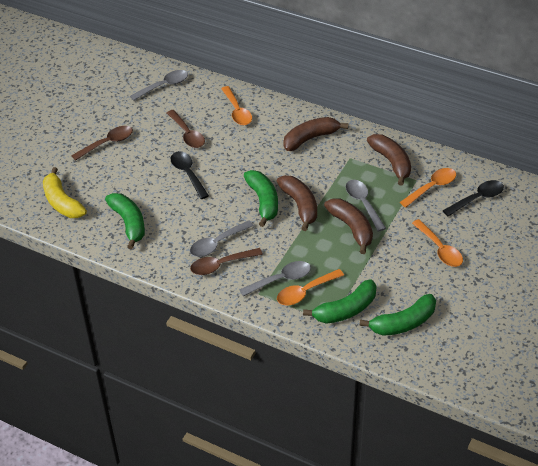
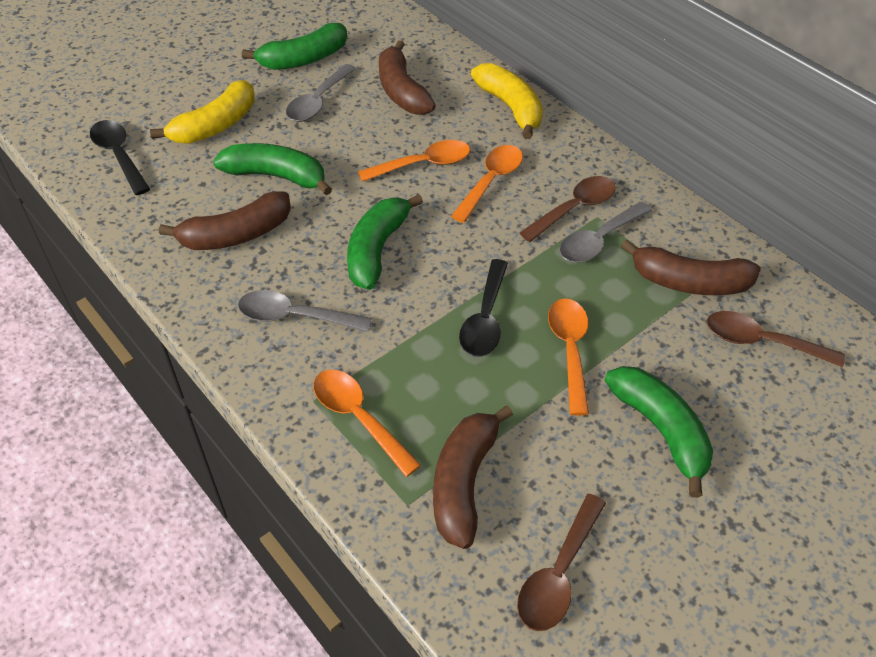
grey spoon: 4 -> 3
yellow banana: 1 -> 2

